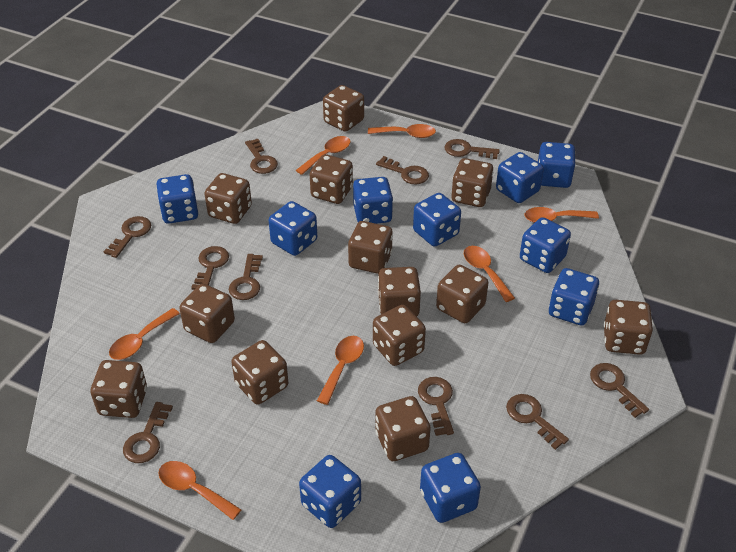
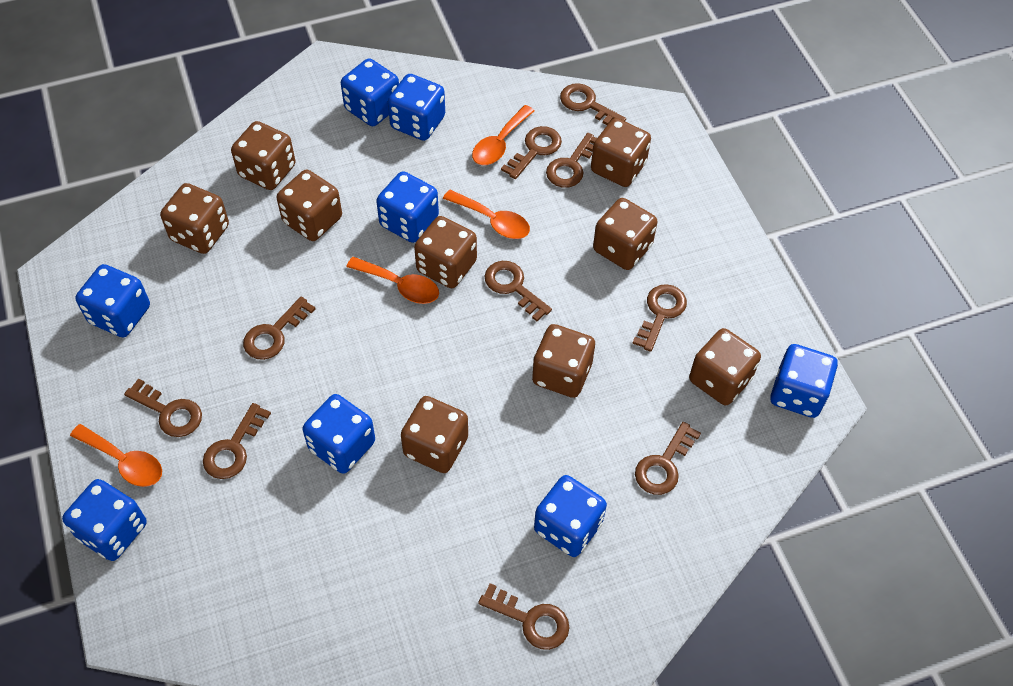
blue dice: 10 -> 8
brown dice: 13 -> 9
orange spoon: 7 -> 4

